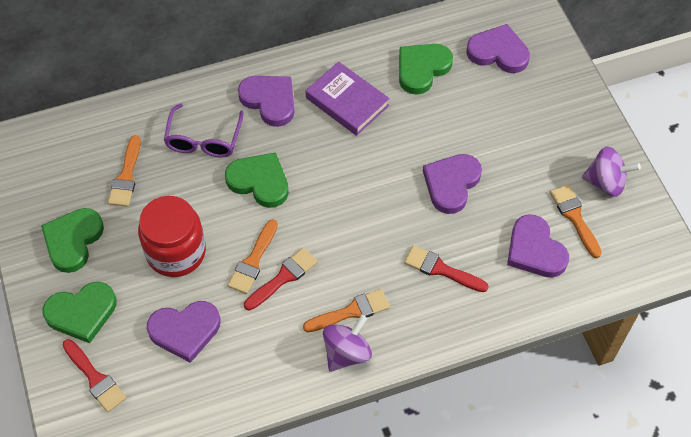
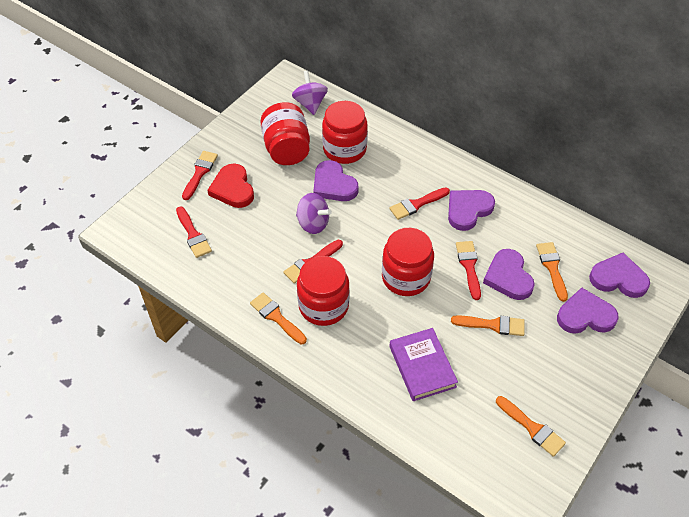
green heart: 4 -> 0
purple glasses: 1 -> 0
red brush: 3 -> 5
red heart: 0 -> 1
red jar: 1 -> 4

